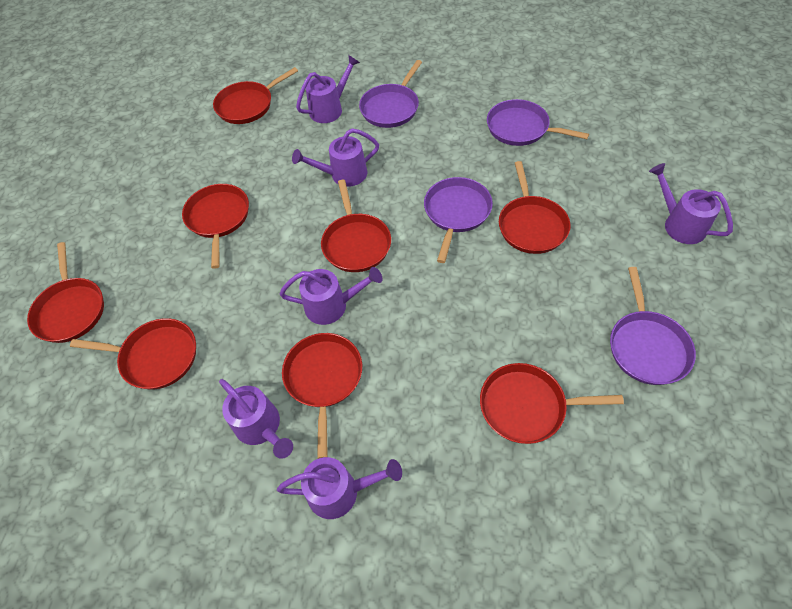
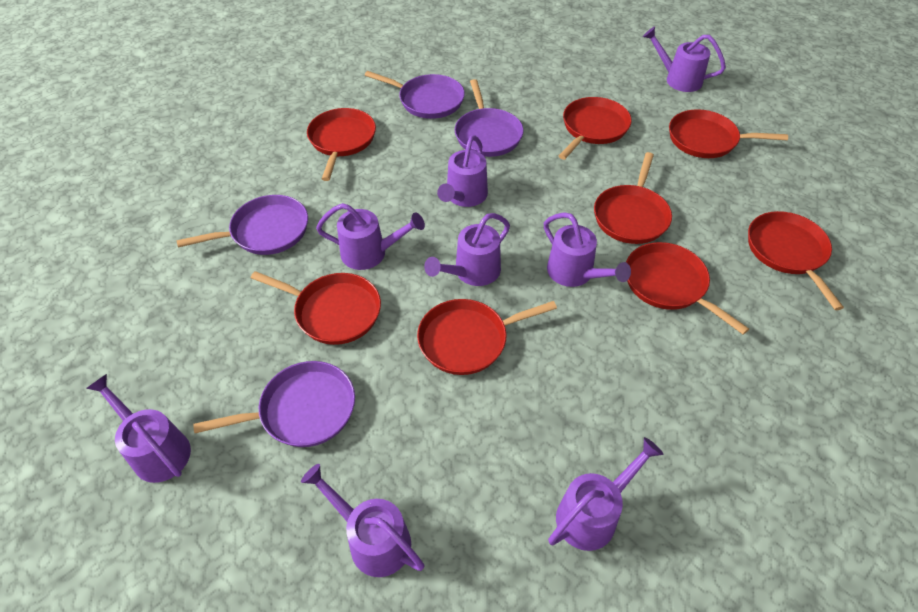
purple watering can: 6 -> 8

